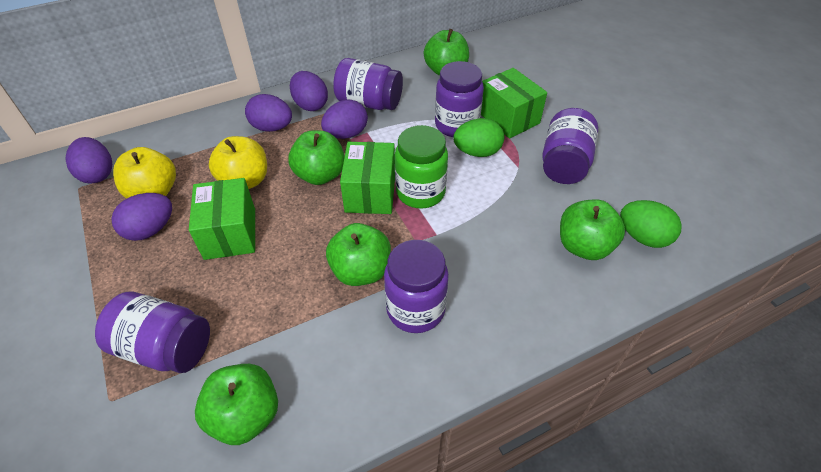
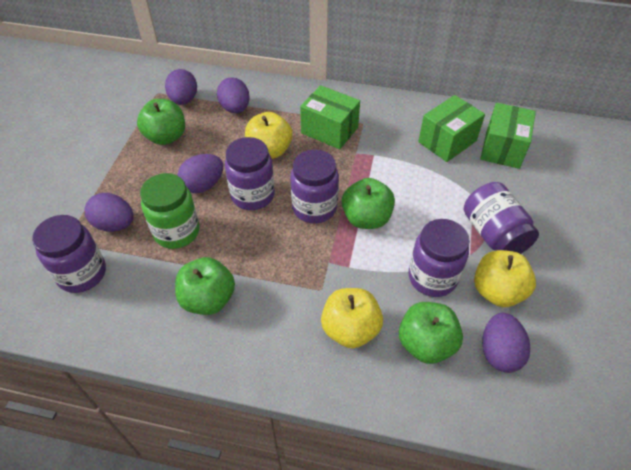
green apple: 5 -> 4
green egg: 2 -> 0
yellow apple: 2 -> 3

